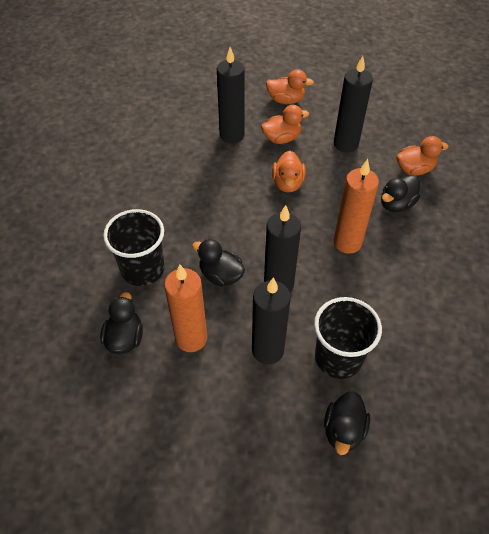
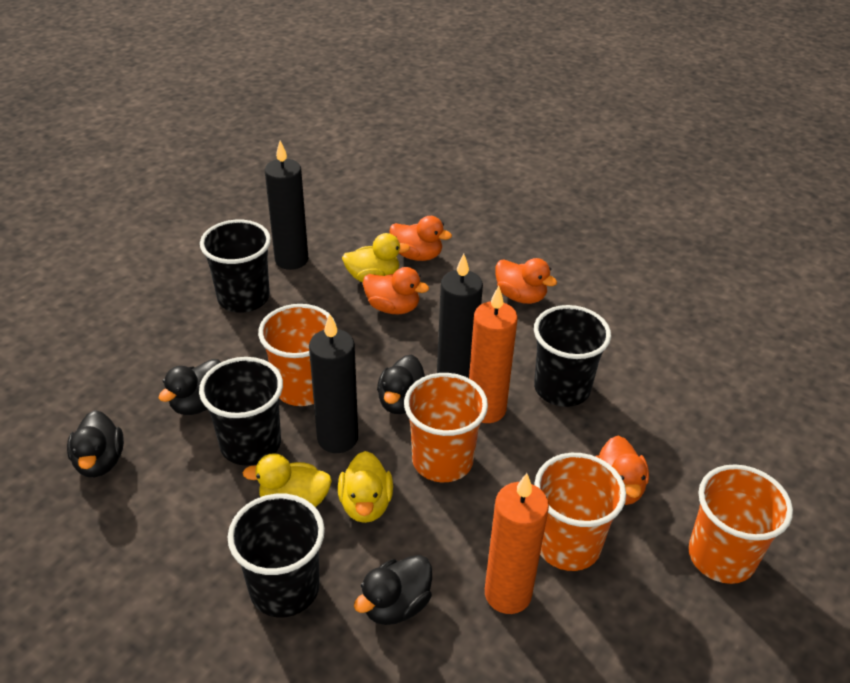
black candle: 4 -> 3
black cup: 2 -> 4
orange cup: 0 -> 4
yellow duck: 0 -> 3

